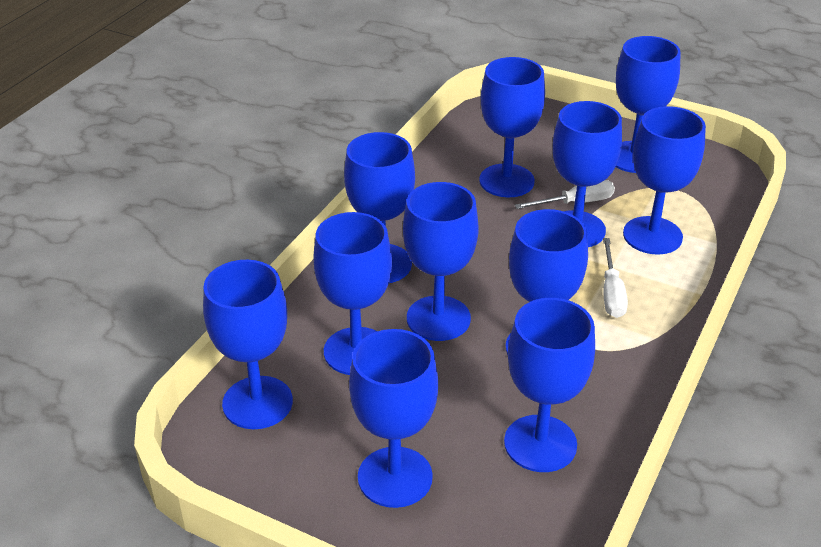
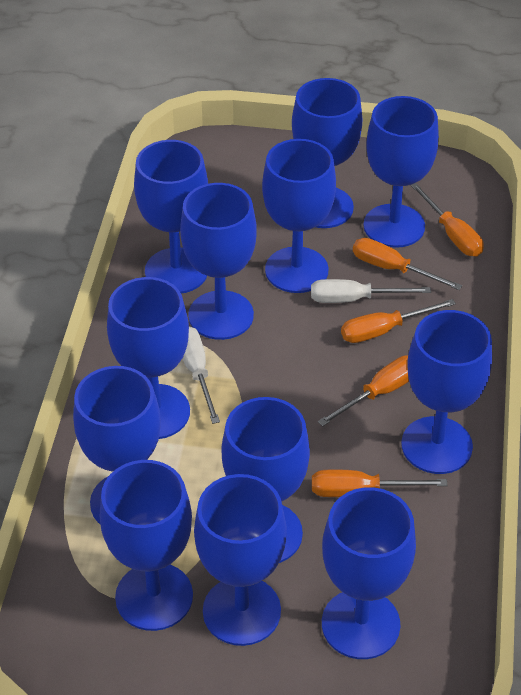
blue goblet: 11 -> 12
orange screwdriver: 0 -> 5

